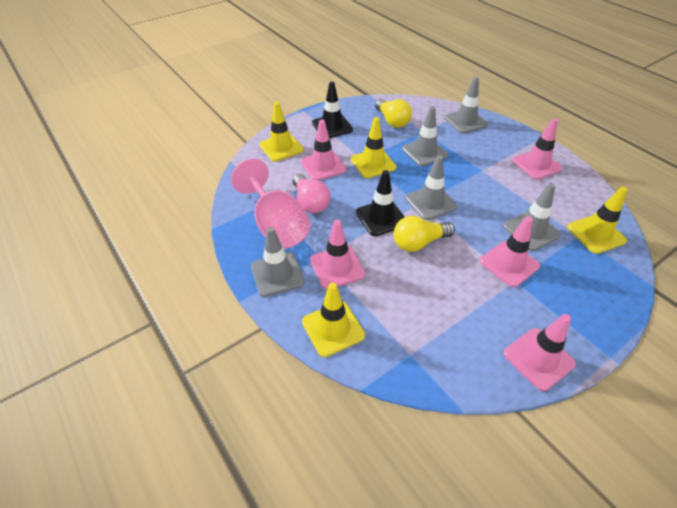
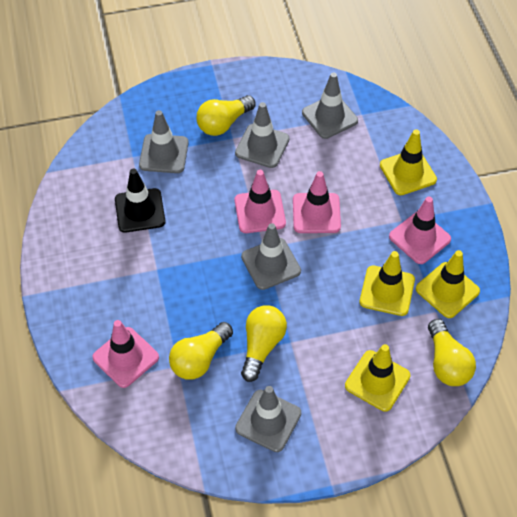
black traffic cone: 2 -> 1
pink goblet: 1 -> 0
pink light bulb: 1 -> 0
pink traffic cone: 5 -> 4
yellow light bulb: 2 -> 4

